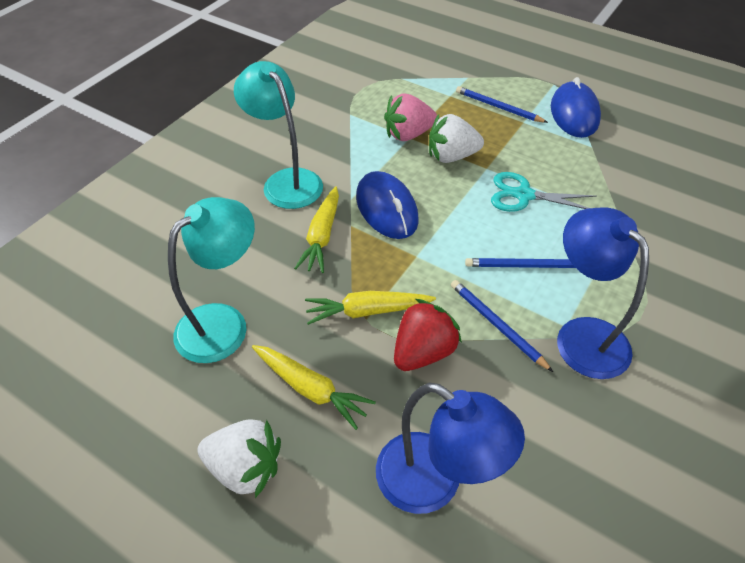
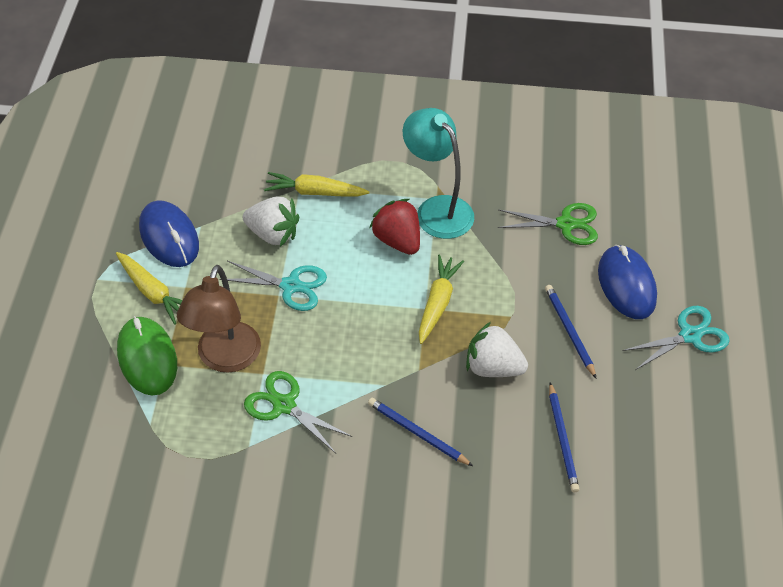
blue lamp: 2 -> 0
brown lamp: 0 -> 1
green mouse: 0 -> 1
green scissors: 0 -> 2
pink strawberry: 1 -> 0
turquoise lamp: 2 -> 1
turquoise scissors: 1 -> 2

